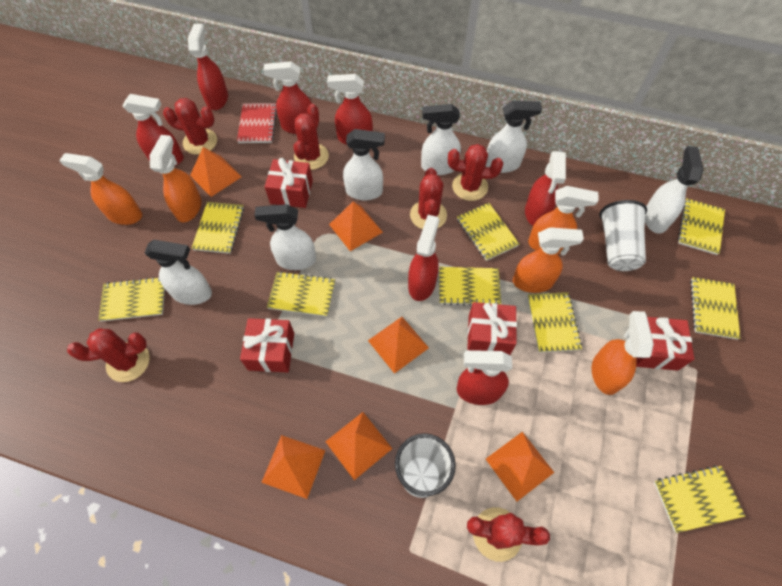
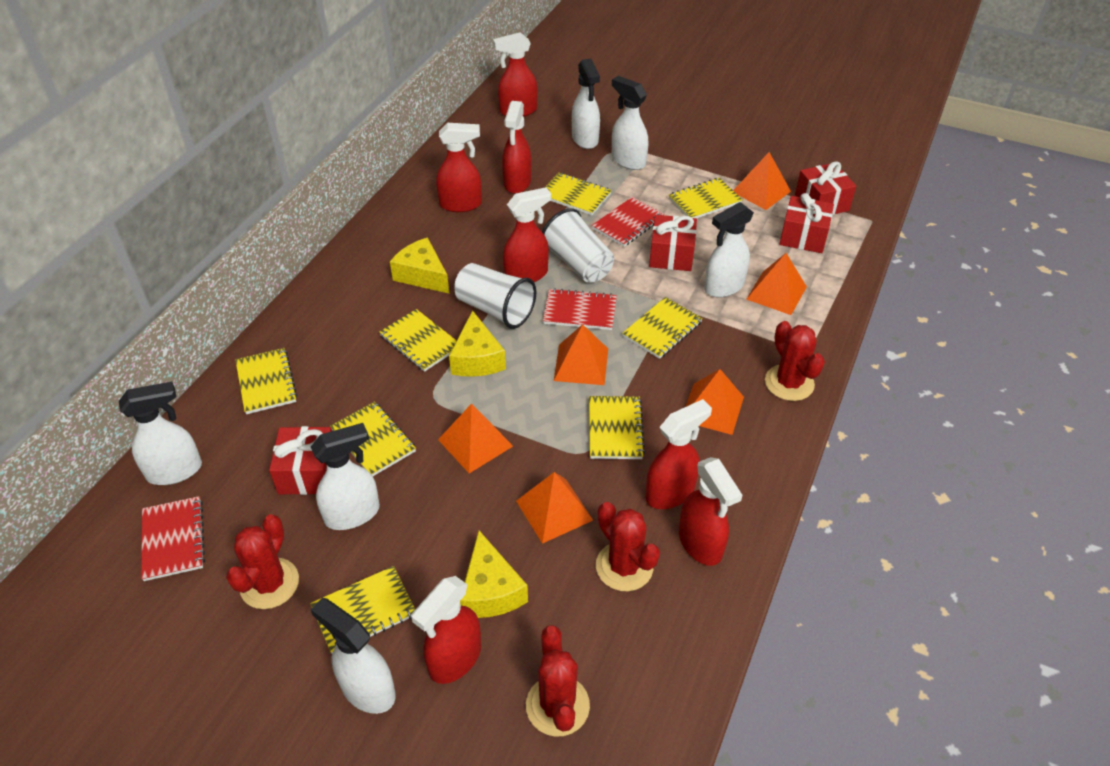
orange spray bottle: 5 -> 0
red cactus: 6 -> 4
red notebook: 1 -> 3
yellow cheese: 0 -> 3
yellow notebook: 9 -> 8

